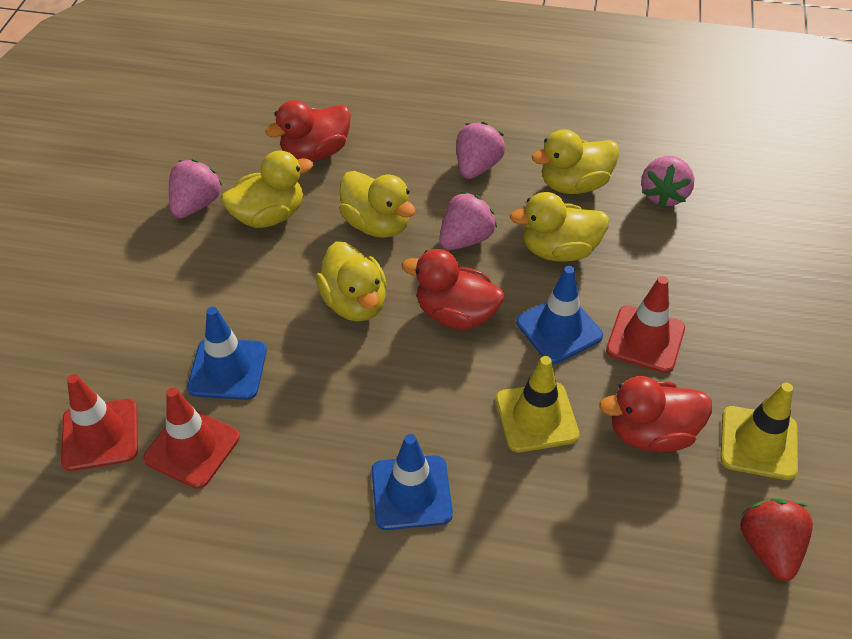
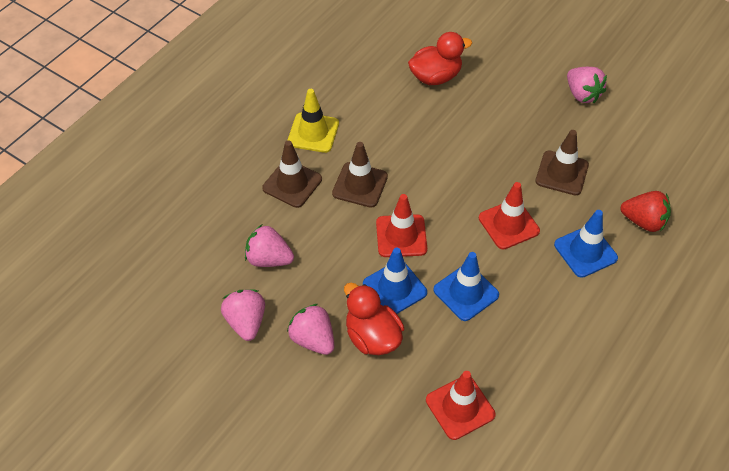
brown traffic cone: 0 -> 3
red duck: 3 -> 2
yellow duck: 5 -> 0
yellow traffic cone: 2 -> 1

